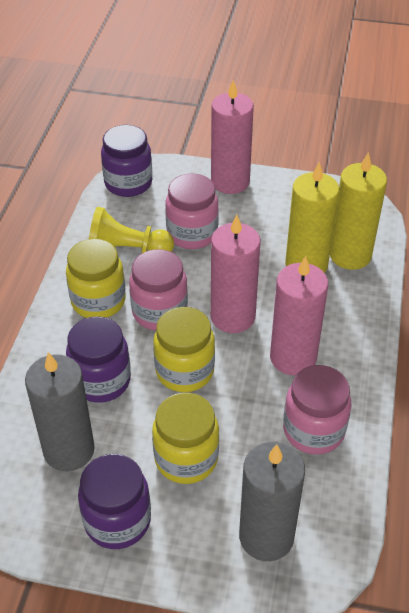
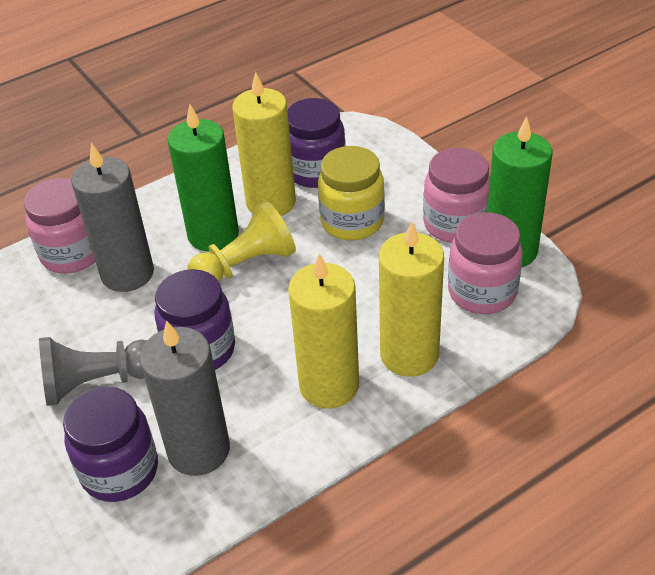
green candle: 0 -> 2
grey pawn: 0 -> 1
pink candle: 3 -> 0
yellow candle: 2 -> 3
yellow jar: 3 -> 1

